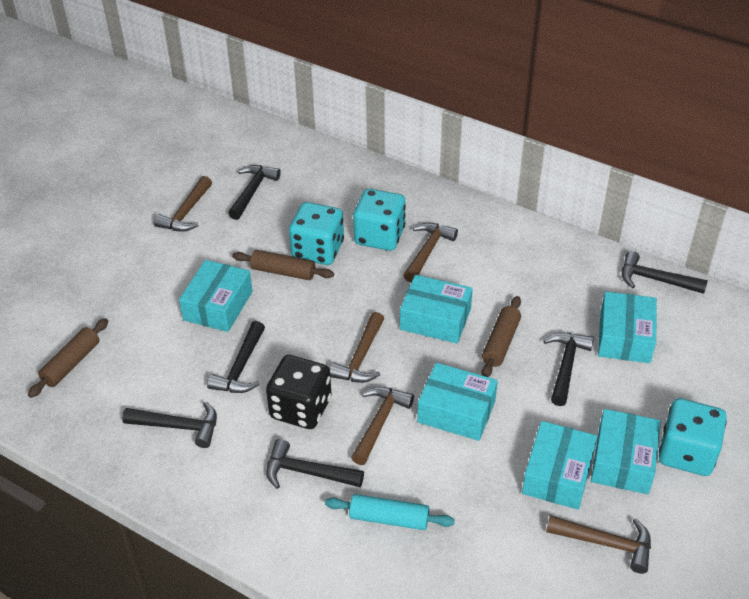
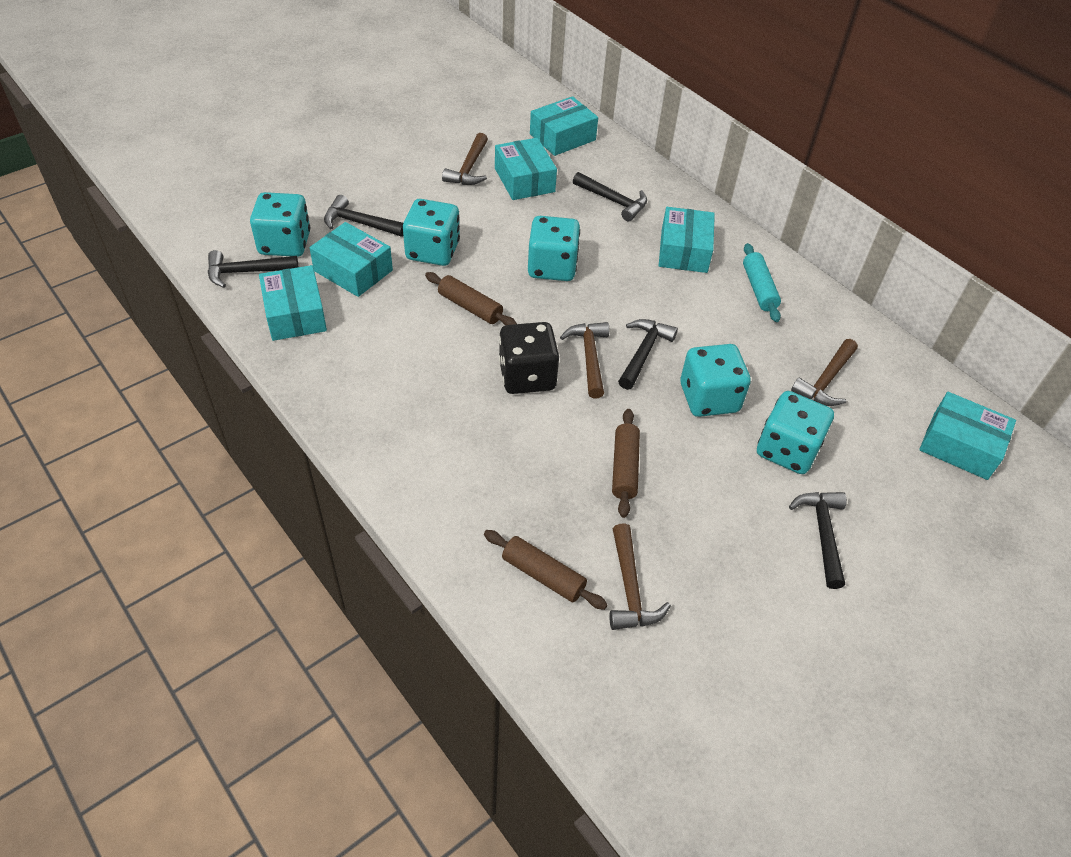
black hammer: 6 -> 5
brown hammer: 5 -> 4
turquoise dice: 3 -> 5

